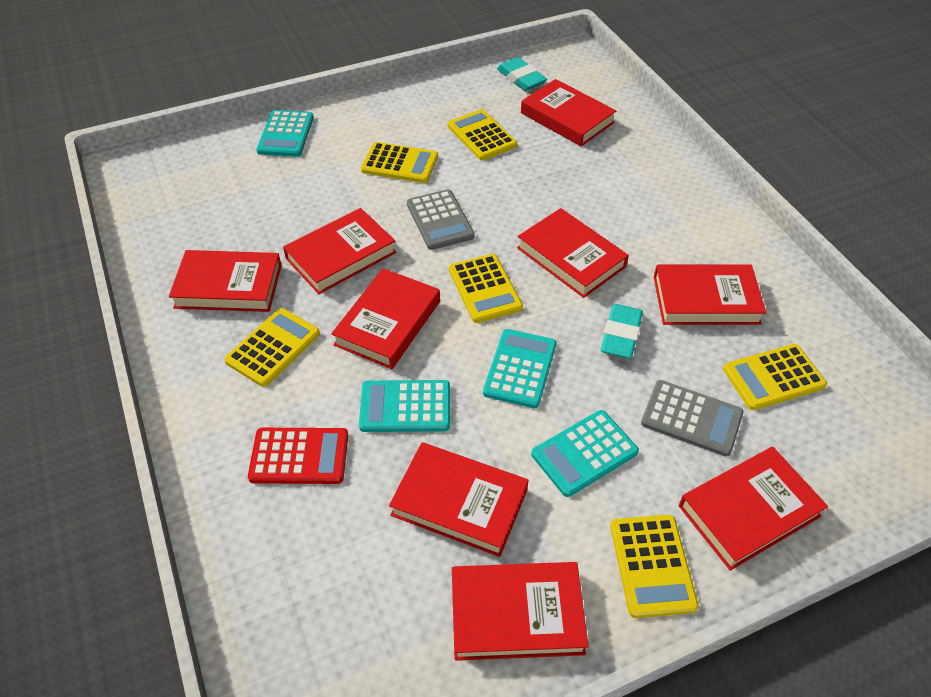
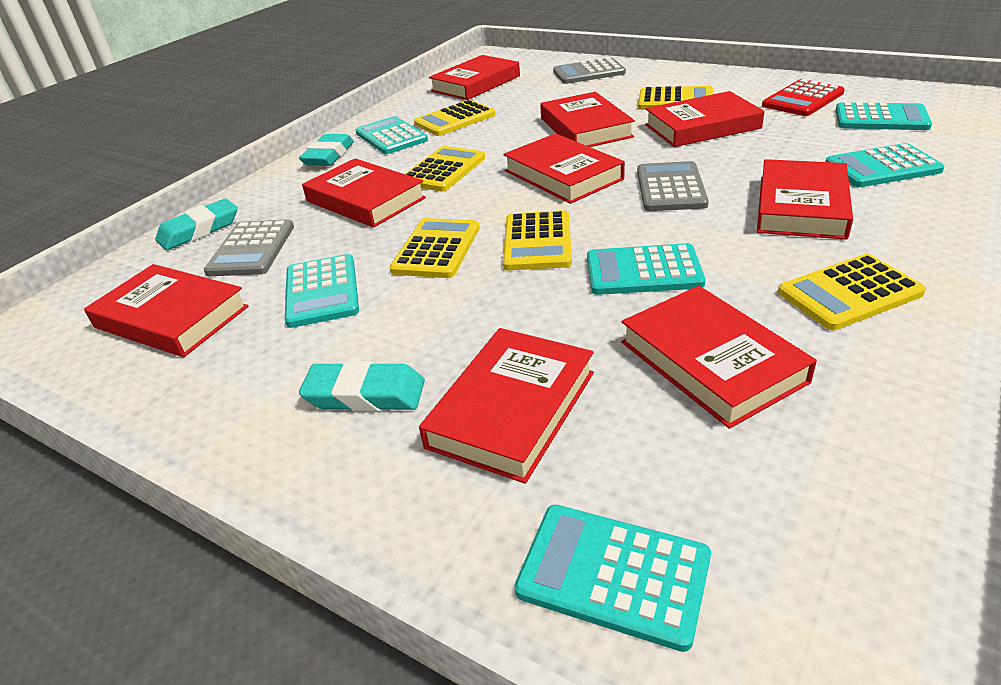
grey calculator: 2 -> 3
turquoise calculator: 4 -> 6
turquoise eraser: 2 -> 3

